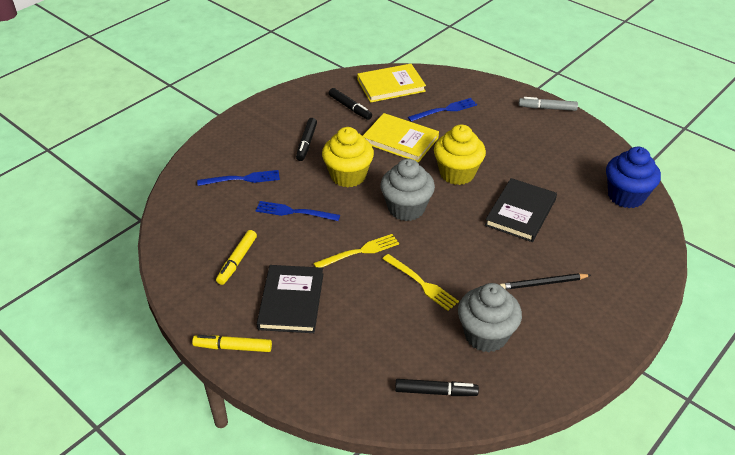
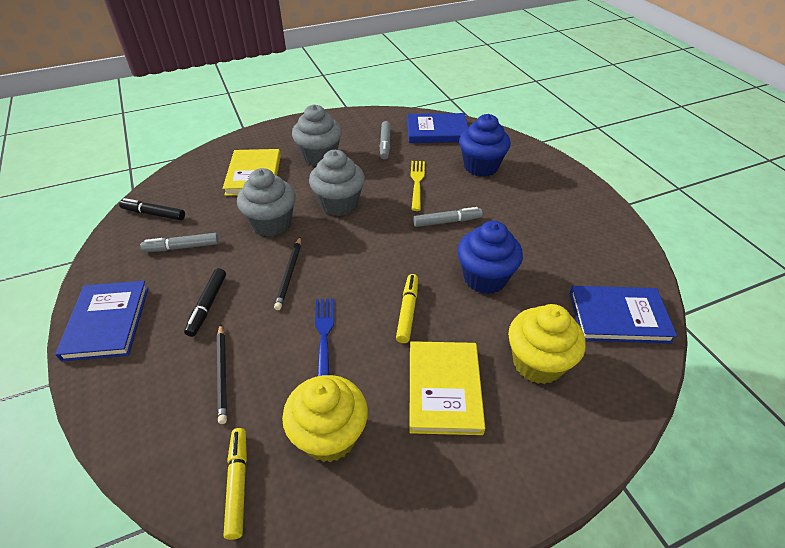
black book: 2 -> 0
black marker: 3 -> 2
black pencil: 1 -> 2
blue book: 0 -> 3
blue cupcake: 1 -> 2
blue fork: 3 -> 1
grey cupcake: 2 -> 3
grey marker: 1 -> 3
yellow fork: 2 -> 1

